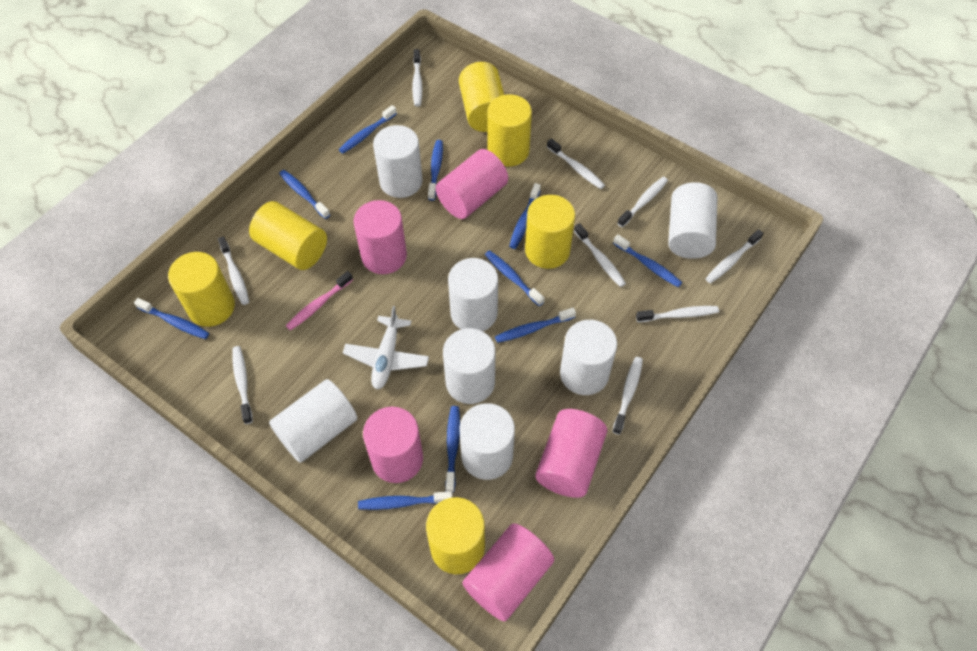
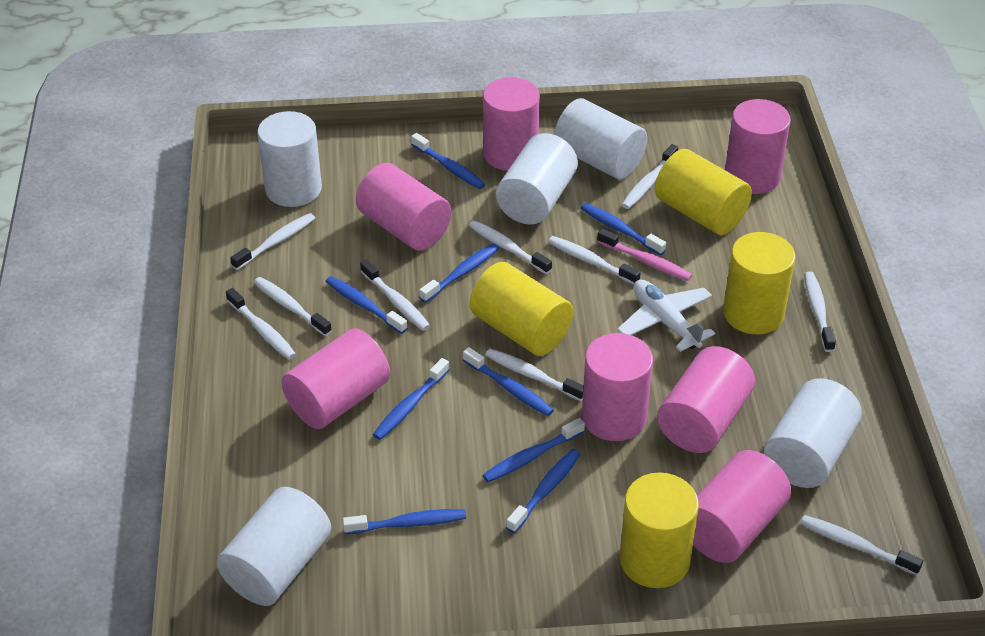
blue toothbrush: 10 -> 9
pink cylinder: 5 -> 7
white cylinder: 7 -> 5
white toothbrush: 9 -> 10
yellow cylinder: 6 -> 4

